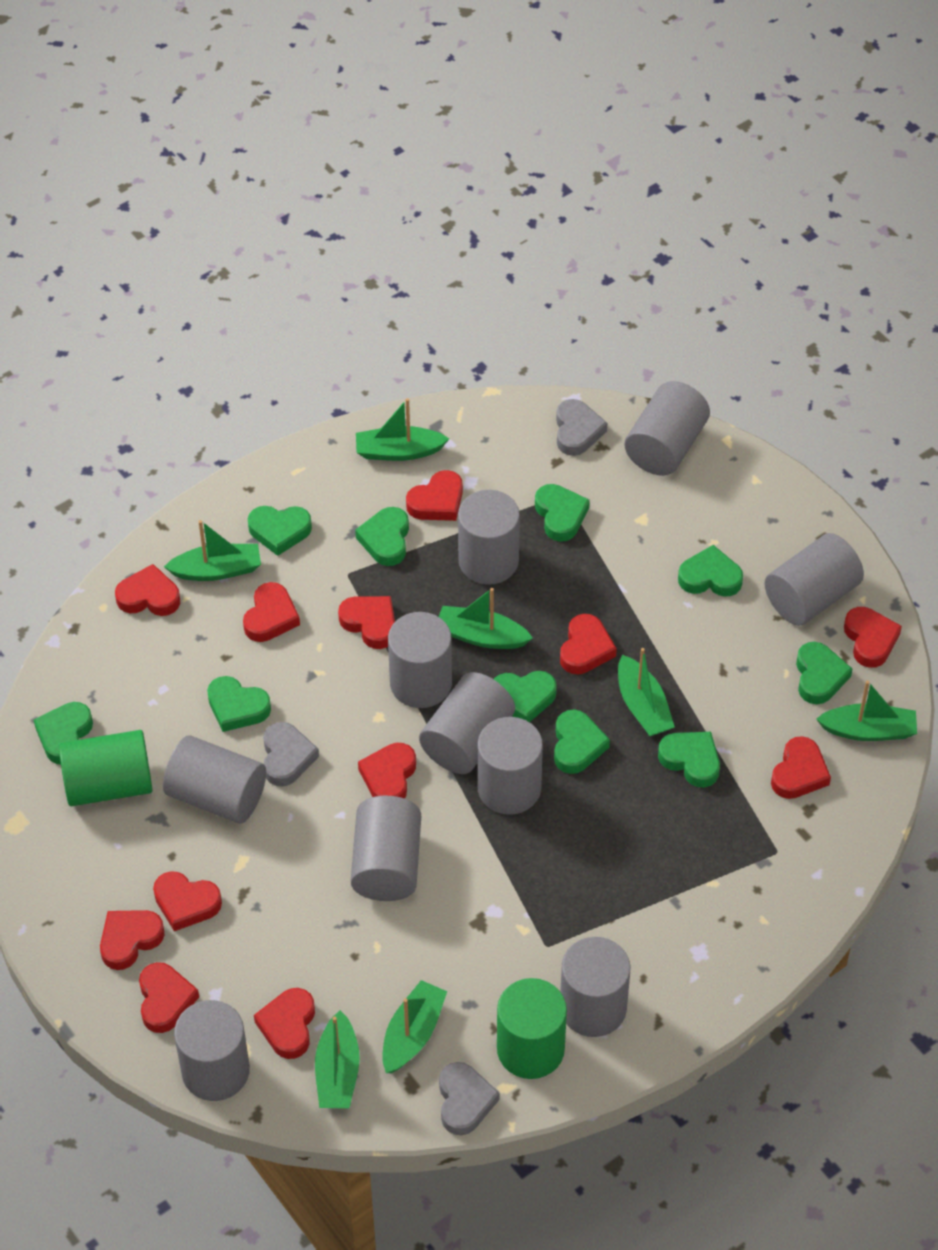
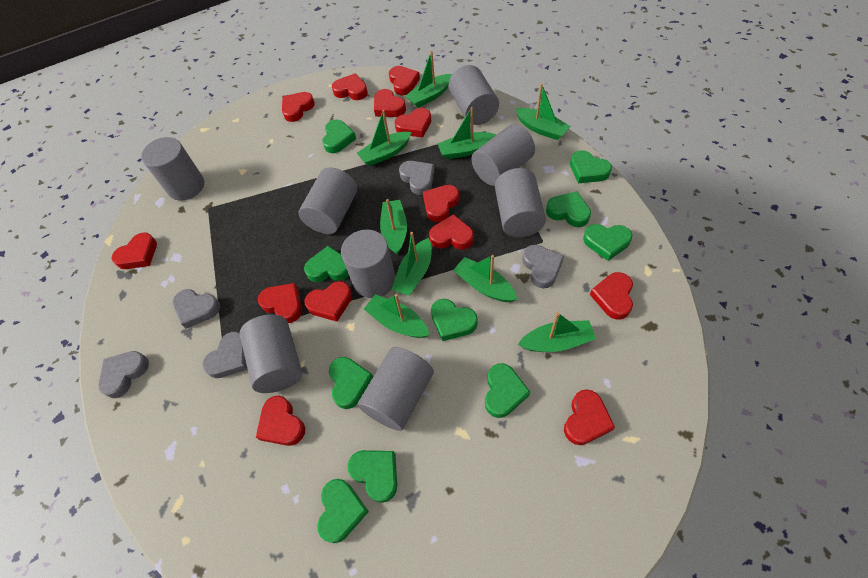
green boat: 7 -> 9
green cylinder: 2 -> 0
grey cylinder: 10 -> 8
grey heart: 3 -> 5
red heart: 12 -> 13

